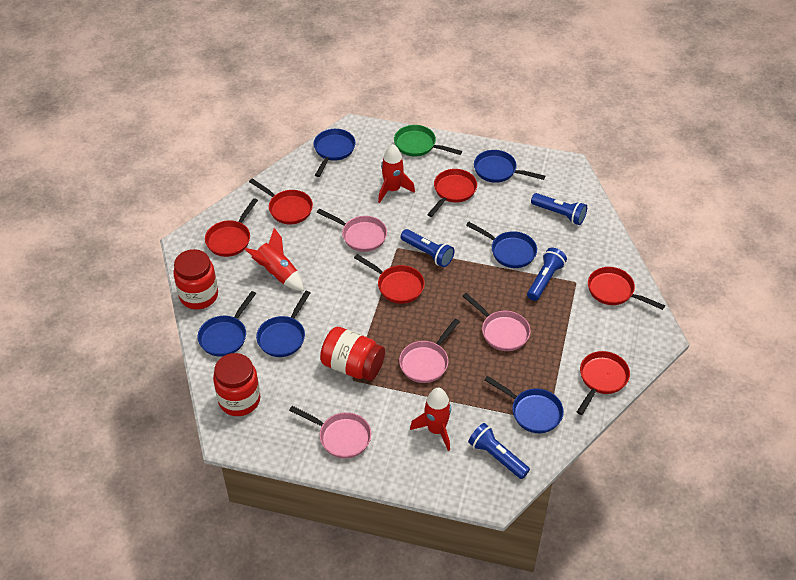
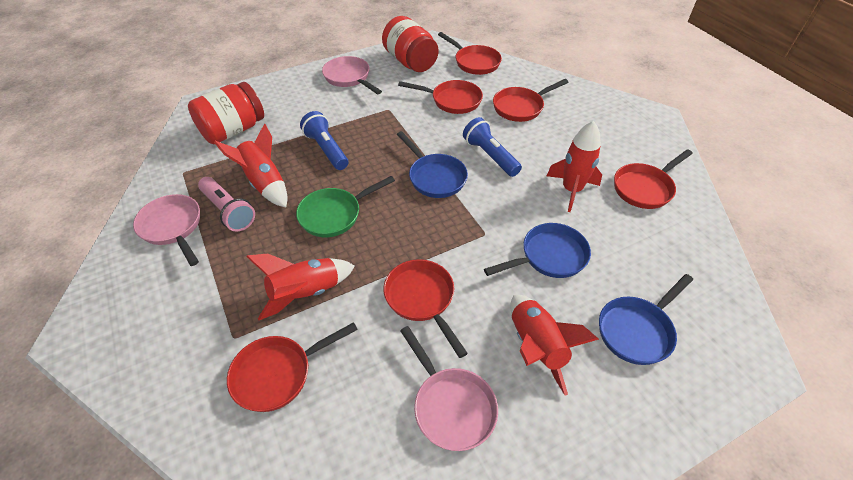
blue flashlight: 4 -> 2
blue pan: 6 -> 3
pink flashlight: 0 -> 1
pink pan: 4 -> 3
red jar: 3 -> 2
red rocket: 3 -> 4

